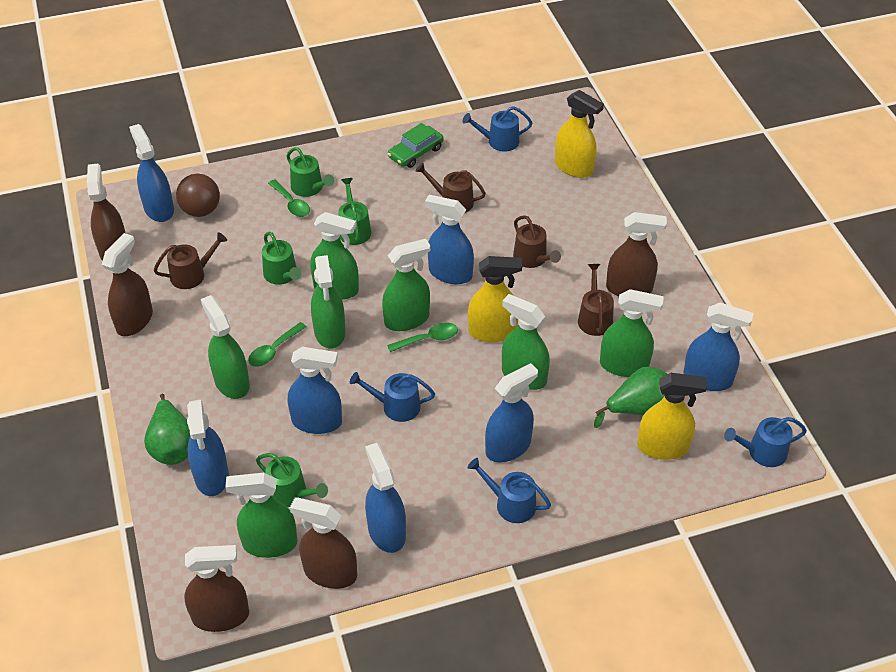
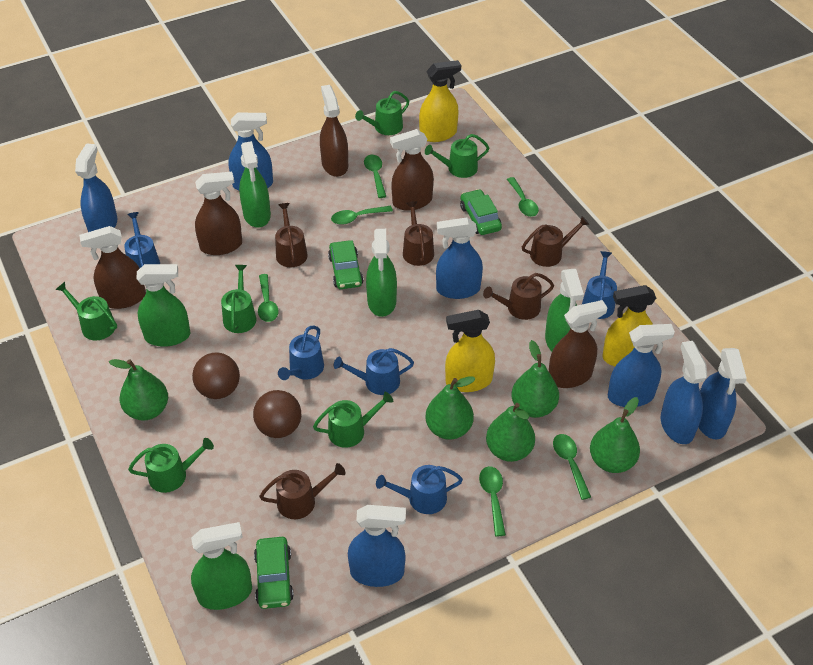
blue watering can: 4 -> 5
brown ball: 1 -> 2
brown watering can: 4 -> 5
green car: 1 -> 3
green pear: 2 -> 5
green spoon: 3 -> 6
green spray bottle: 7 -> 5
green watering can: 4 -> 6

